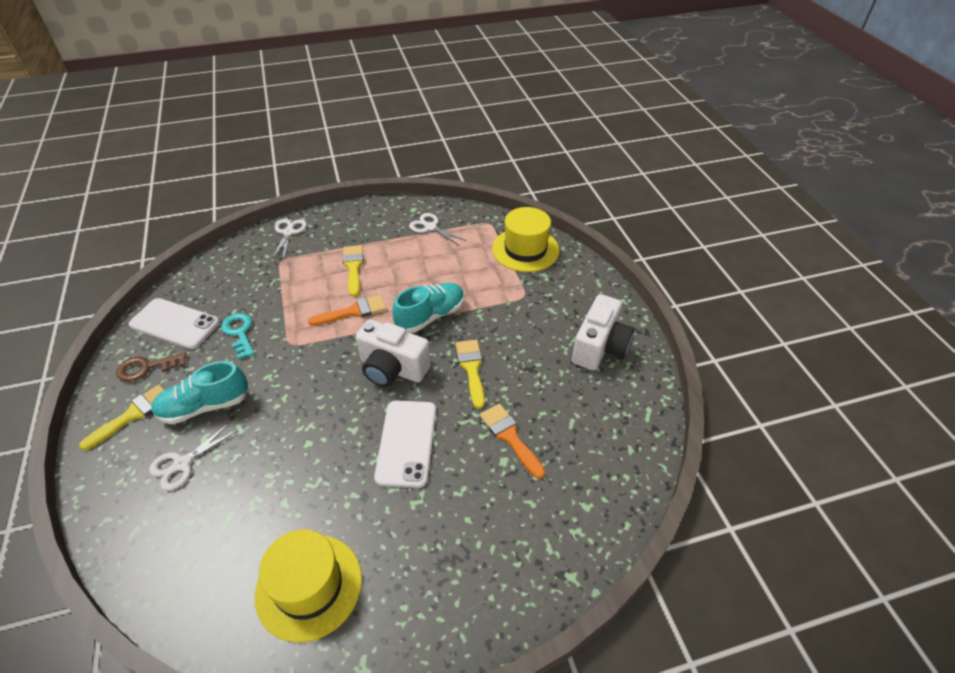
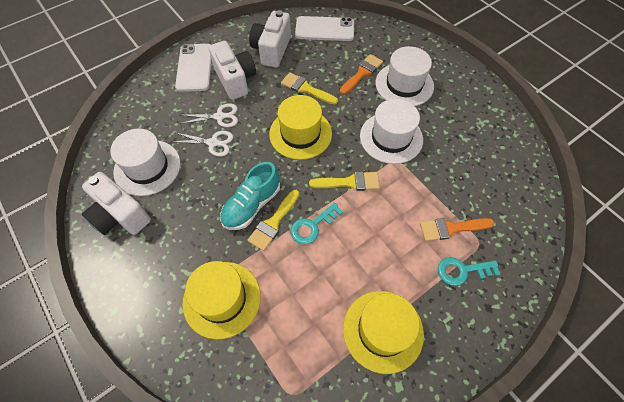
brown key: 1 -> 0
turquoise key: 1 -> 2
turquoise shoe: 2 -> 1
white camera: 2 -> 3
white hat: 0 -> 3
white scissors: 3 -> 2
yellow hat: 2 -> 3

